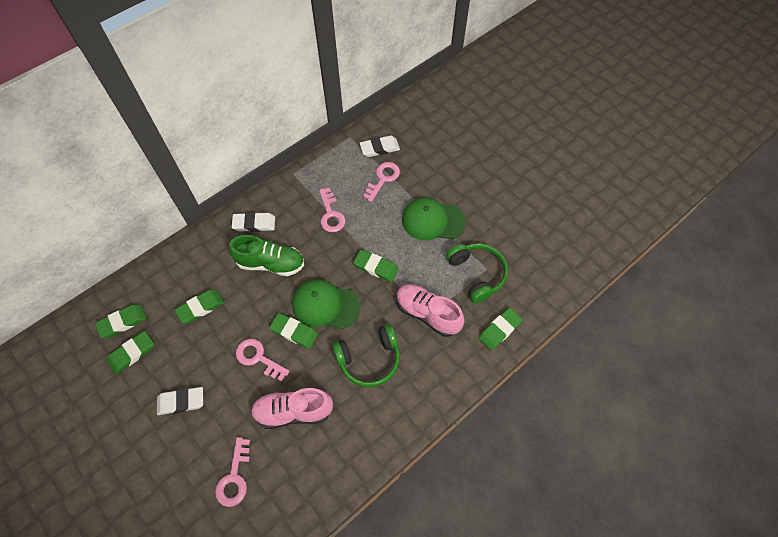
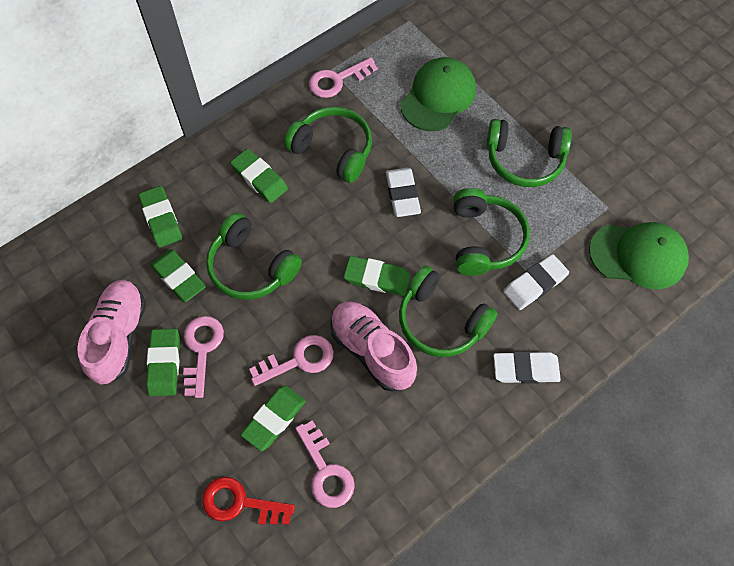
green headphones: 2 -> 5
green shoe: 1 -> 0
red key: 0 -> 1

